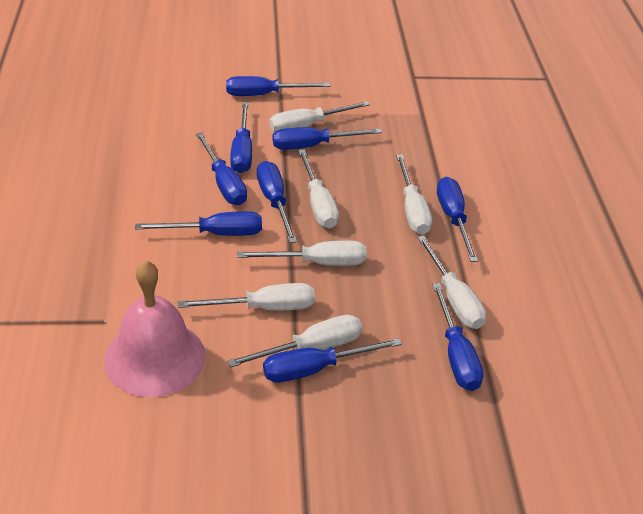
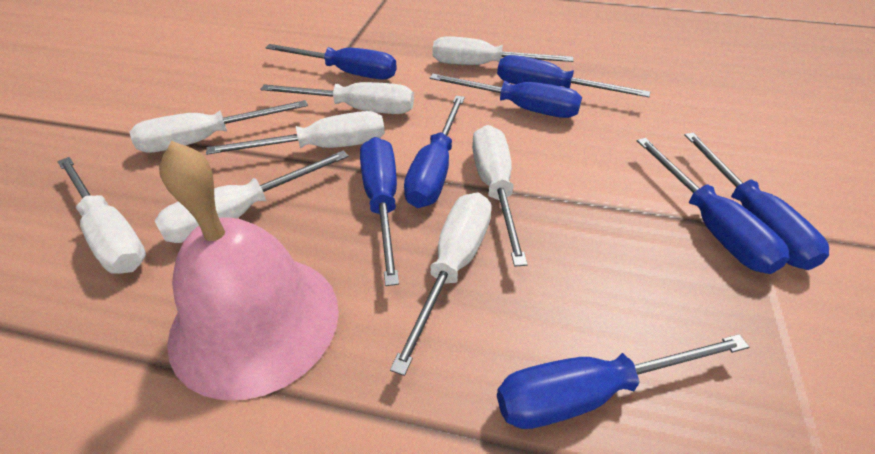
blue screwdriver: 9 -> 8
white screwdriver: 7 -> 8

